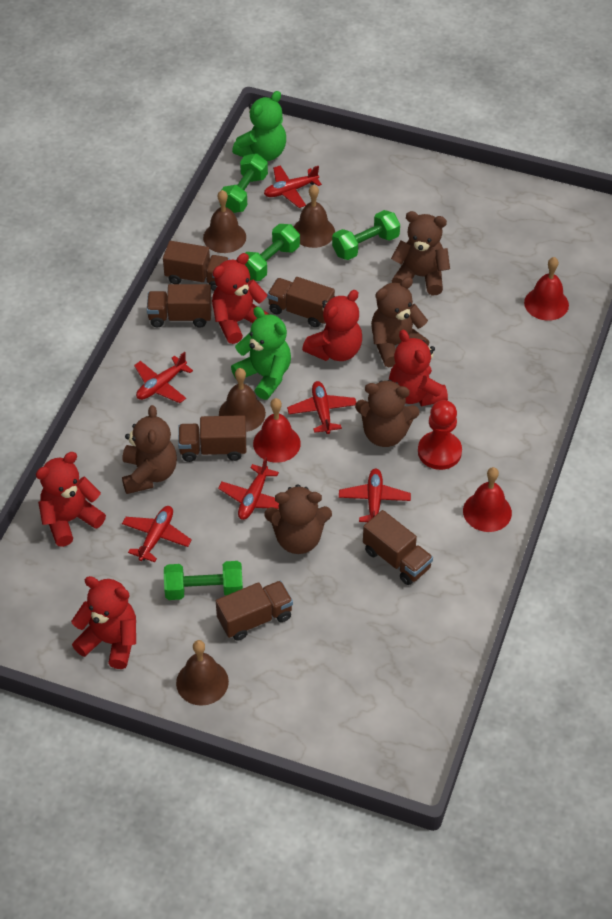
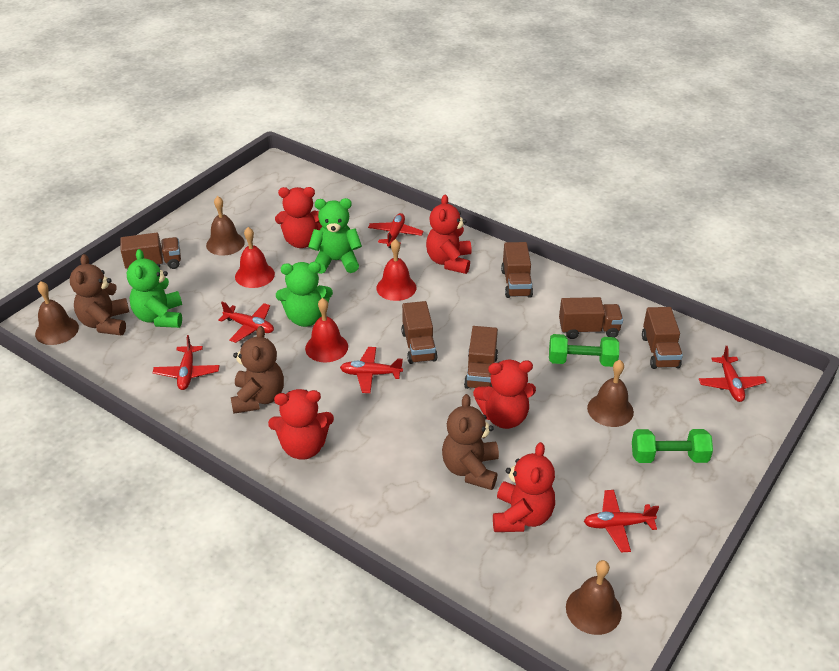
brown teddy bear: 5 -> 3
green dumbbell: 4 -> 2
green teddy bear: 2 -> 3
red pawn: 1 -> 0

